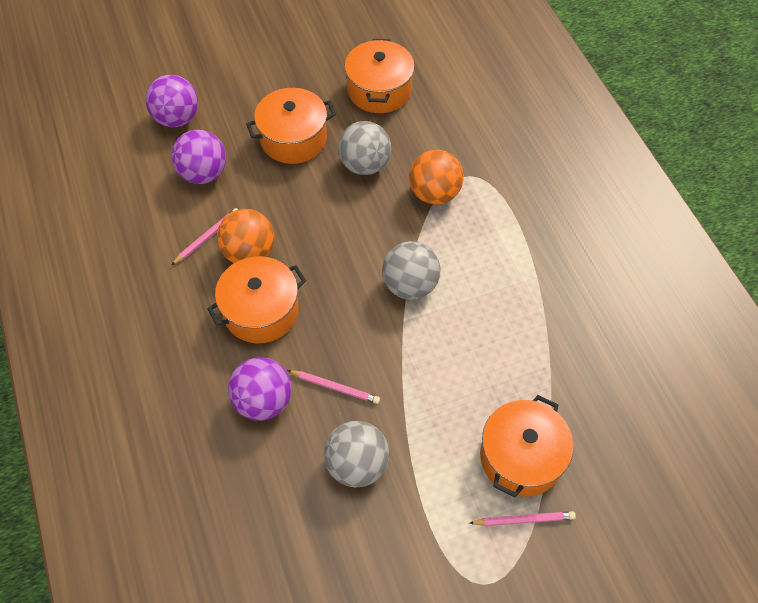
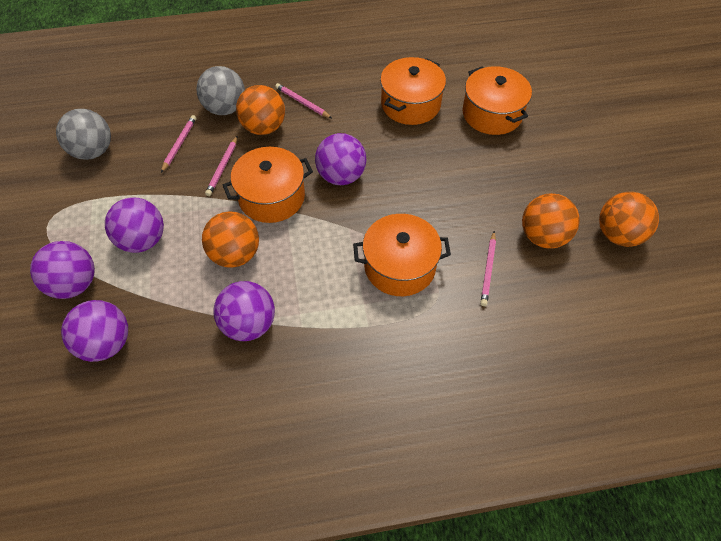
grey ball: 3 -> 2
orange ball: 2 -> 4
pink pencil: 3 -> 4
purple ball: 3 -> 5

